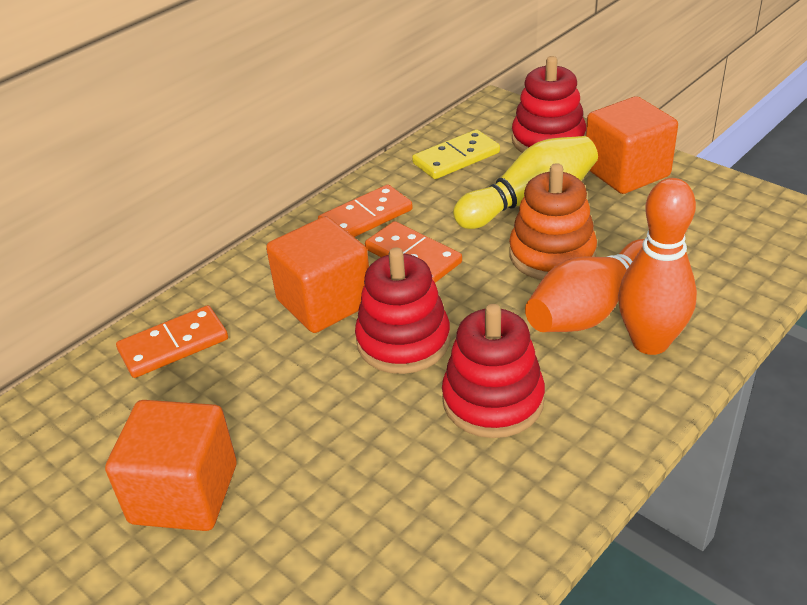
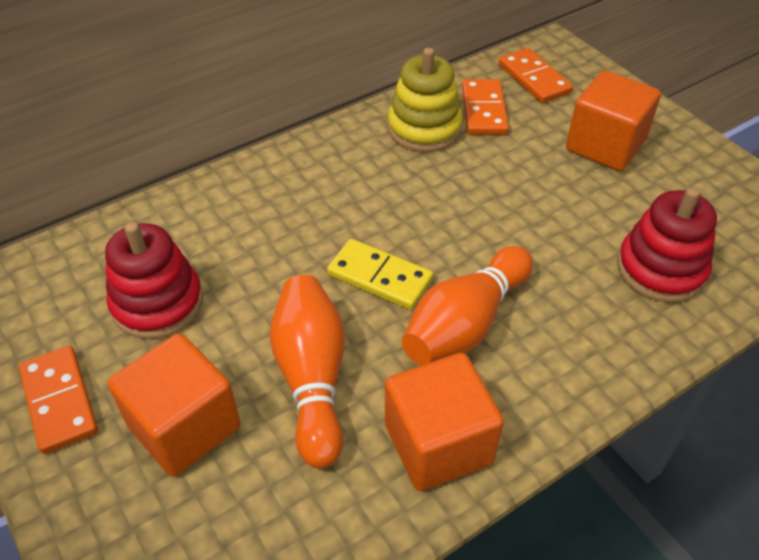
orange stacking toy: 1 -> 0
red stacking toy: 3 -> 2
yellow bowling pin: 1 -> 0
yellow stacking toy: 0 -> 1

